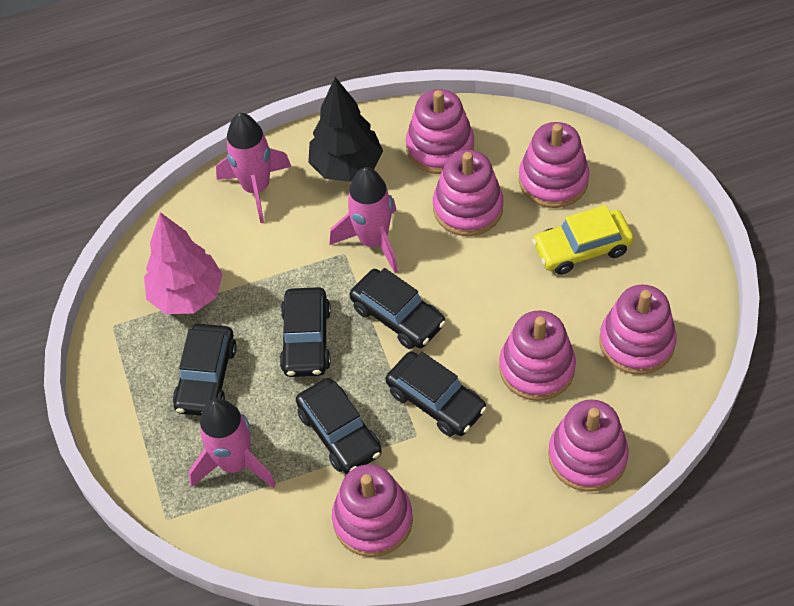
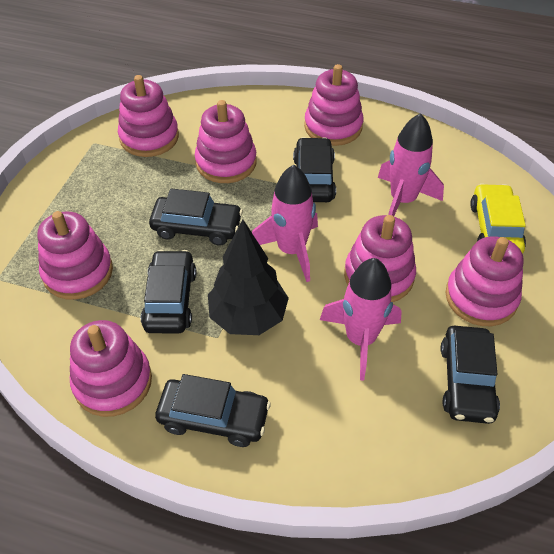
pink tree: 1 -> 0

